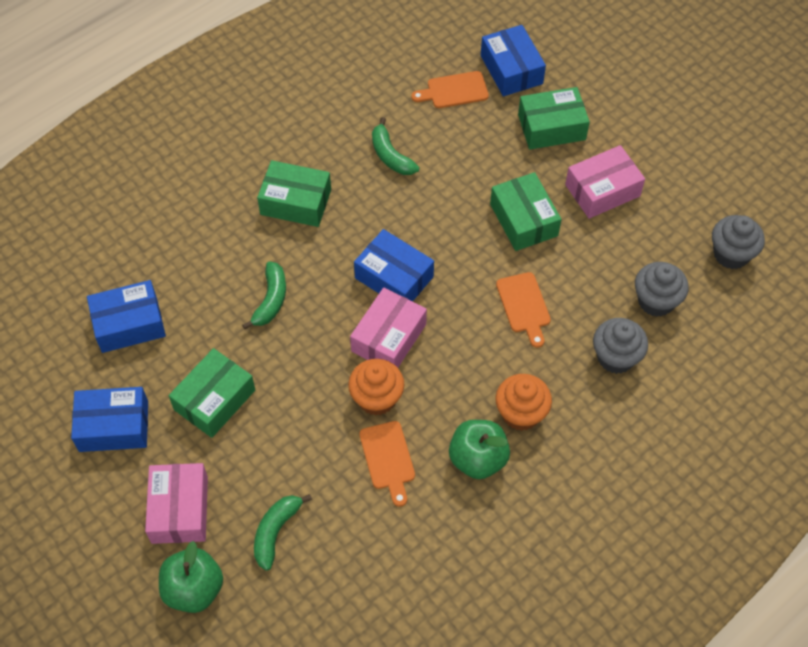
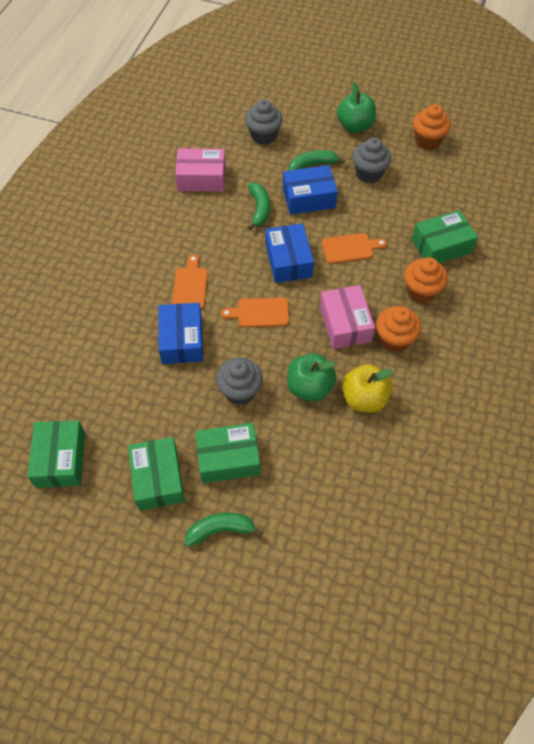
blue box: 4 -> 3
orange cupcake: 2 -> 3
pink box: 3 -> 2
yellow apple: 0 -> 1

